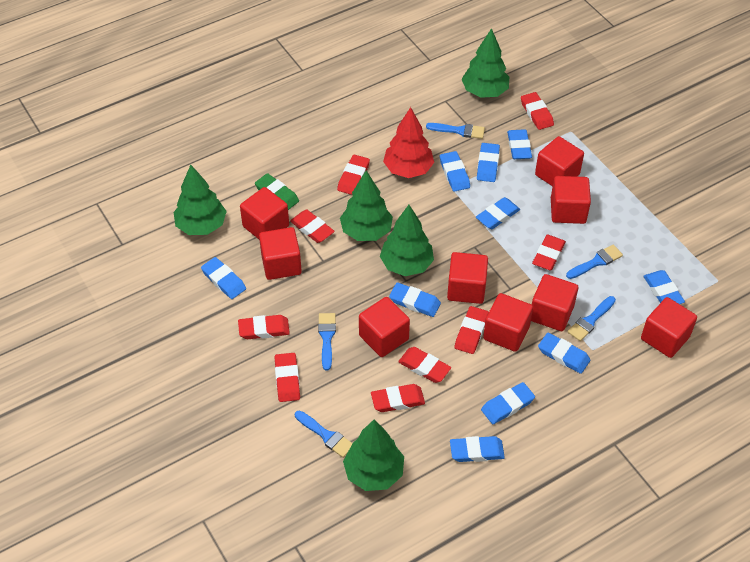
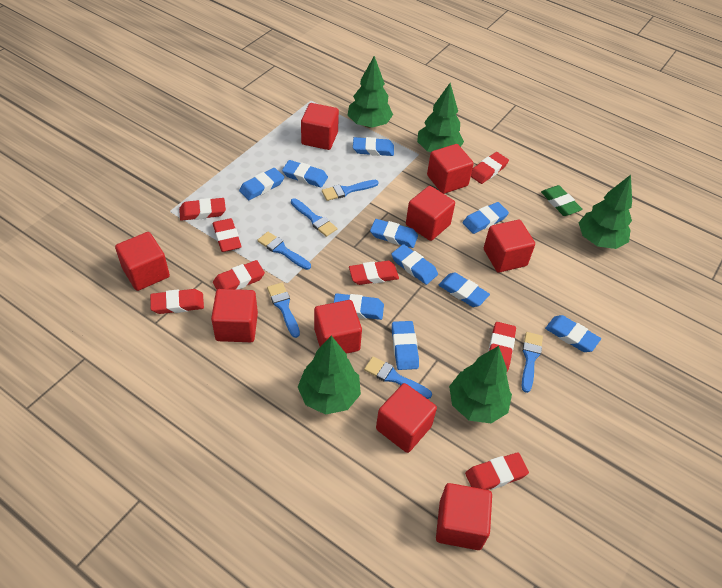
blue brush: 5 -> 6
red eraser: 9 -> 8
red tree: 1 -> 0

